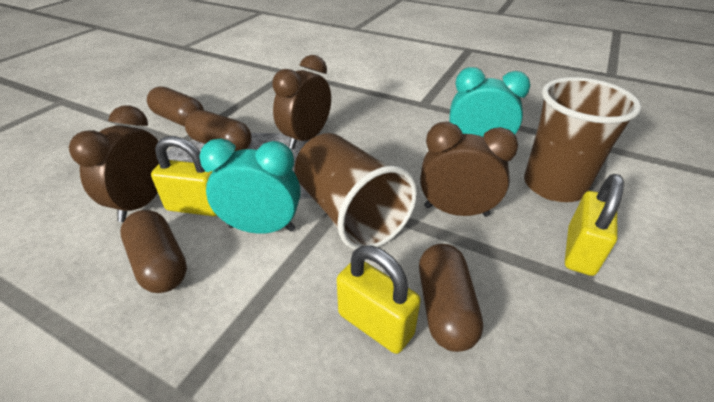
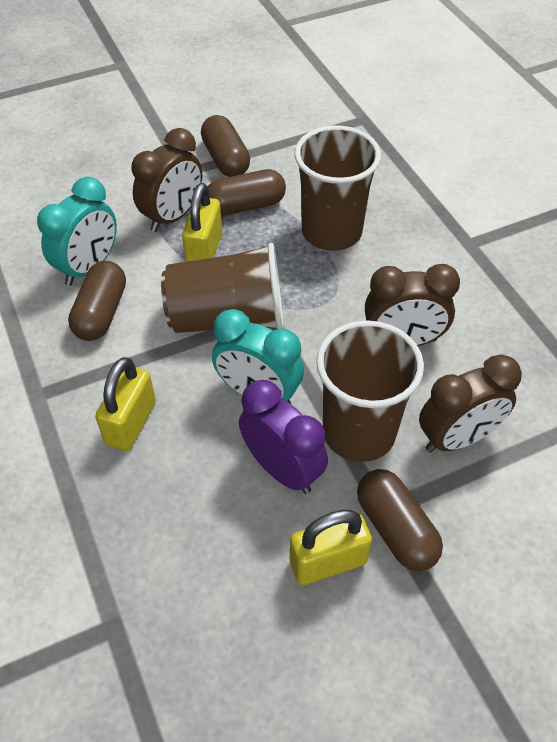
brown cup: 2 -> 3
purple clock: 0 -> 1

